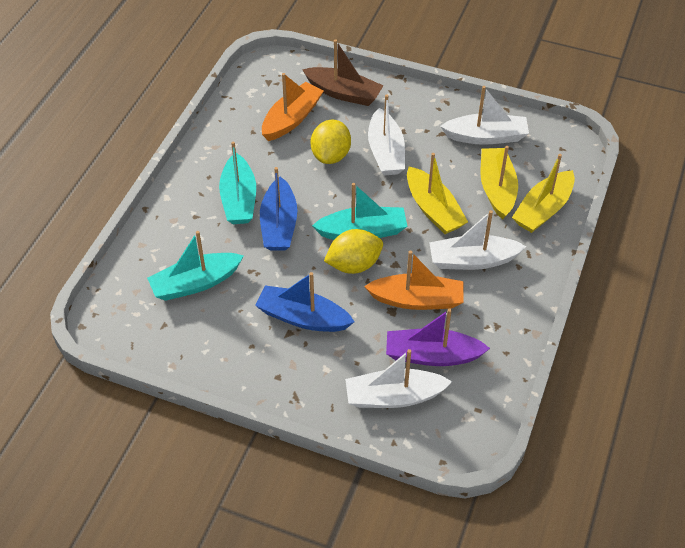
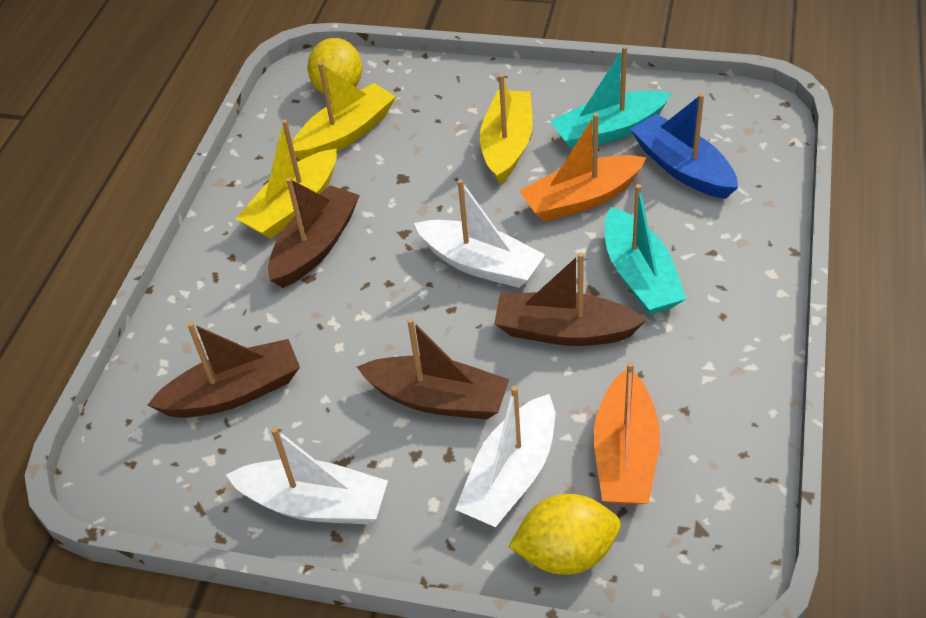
blue boat: 2 -> 1
brown boat: 1 -> 4
purple boat: 1 -> 0
turquoise boat: 3 -> 2
white boat: 4 -> 3

